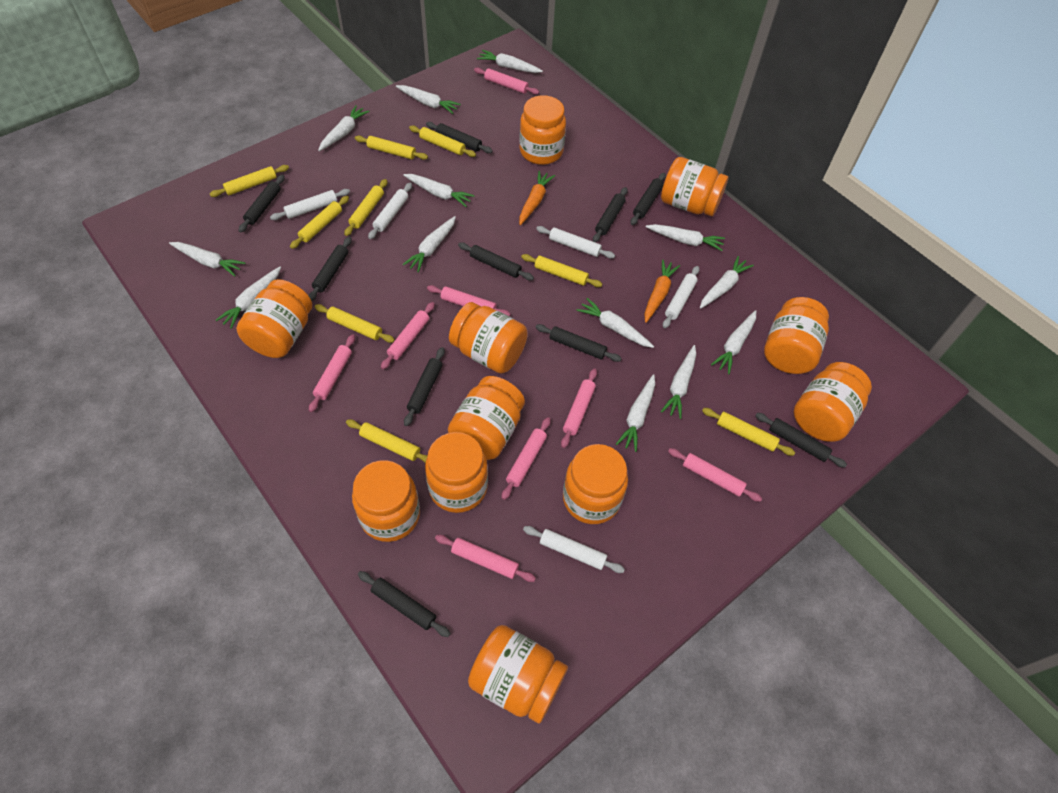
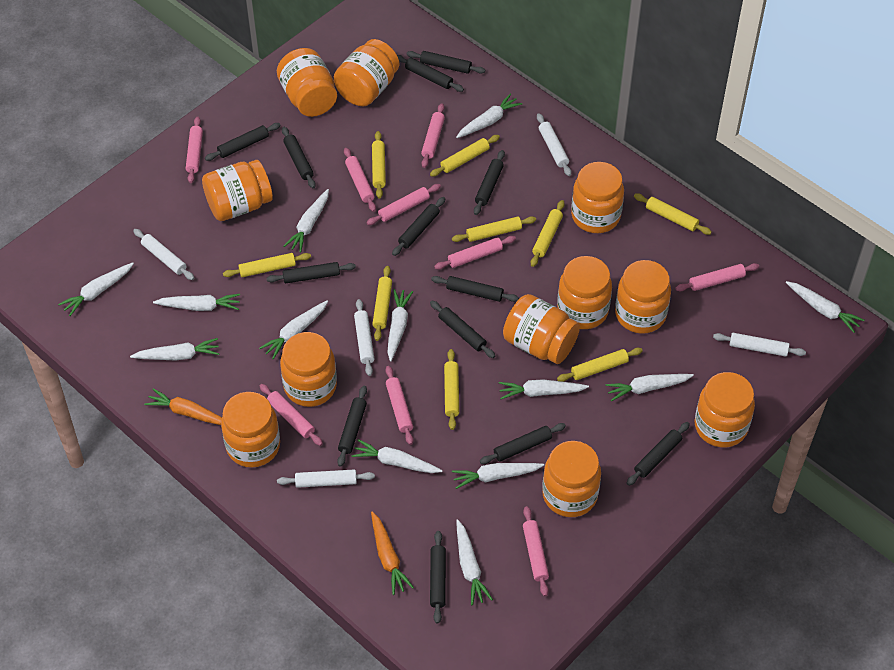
black rolling pin: 10 -> 13
pink rolling pin: 8 -> 9

